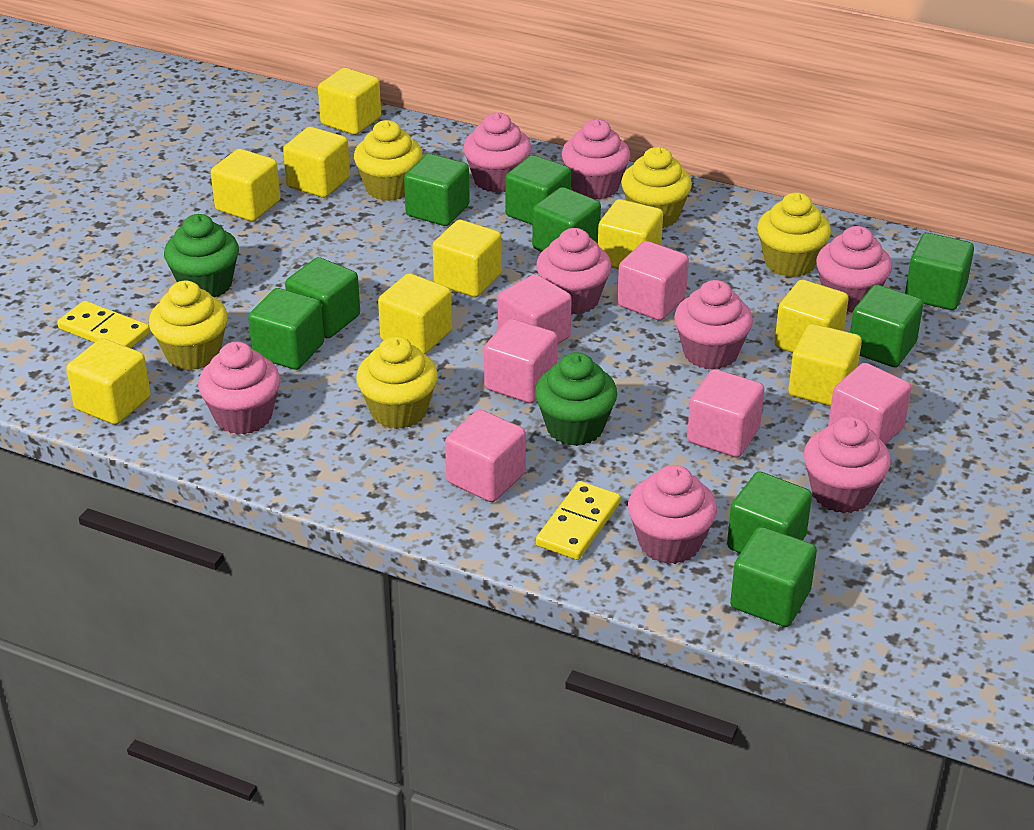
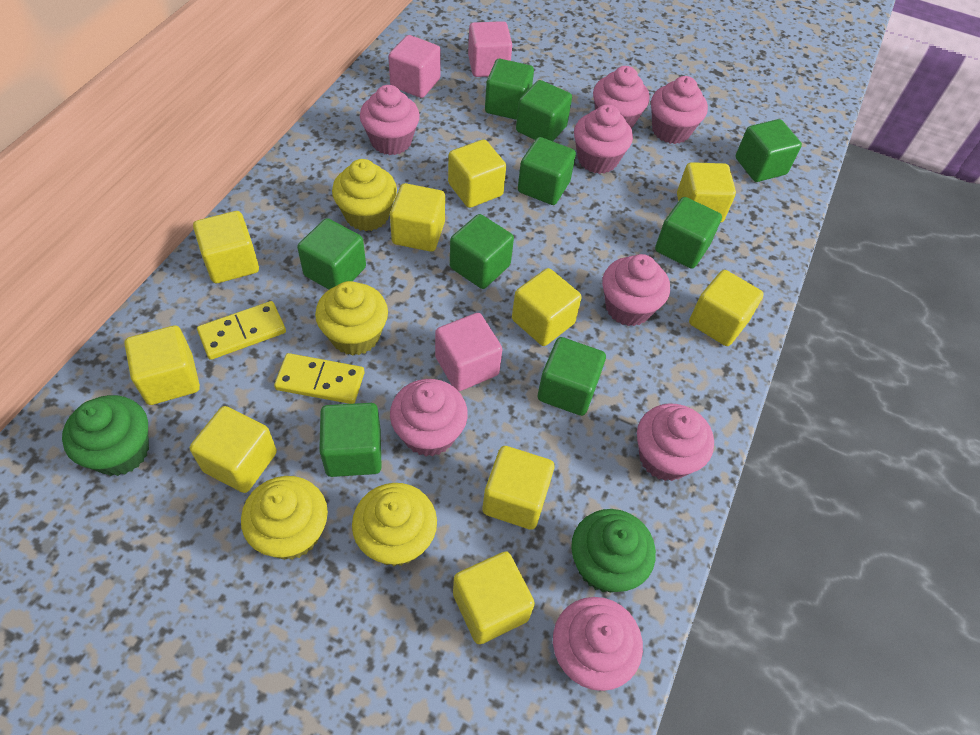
pink cube: 6 -> 3
yellow cube: 9 -> 10
yellow cupcake: 5 -> 4

